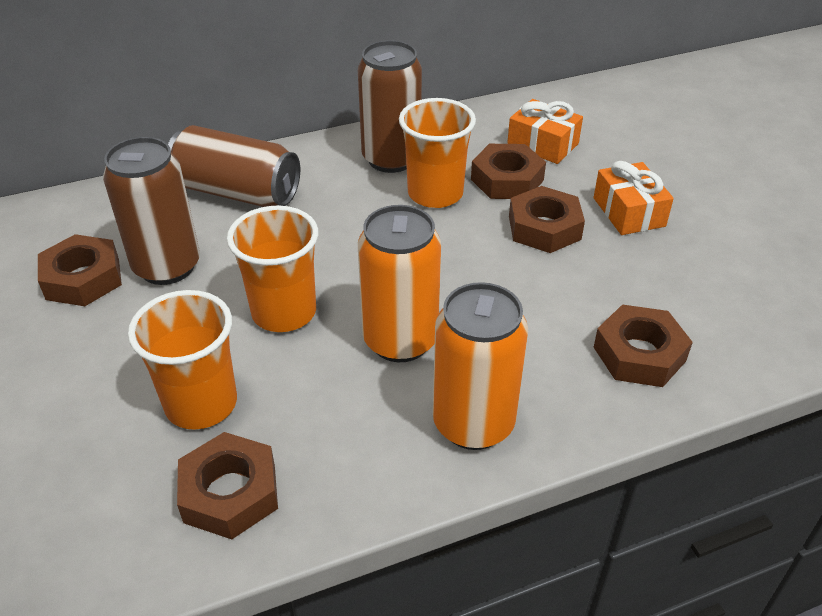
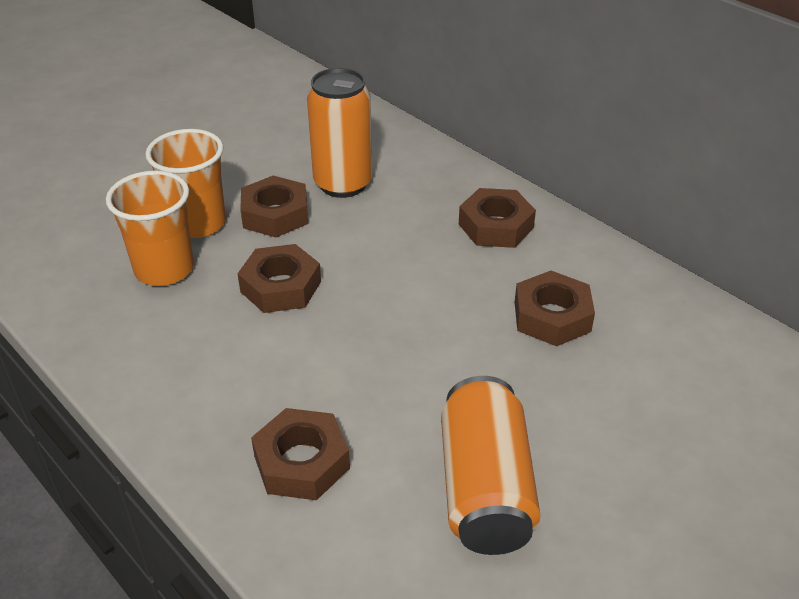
brown can: 3 -> 0
orange cup: 3 -> 2
orange gift: 2 -> 0

